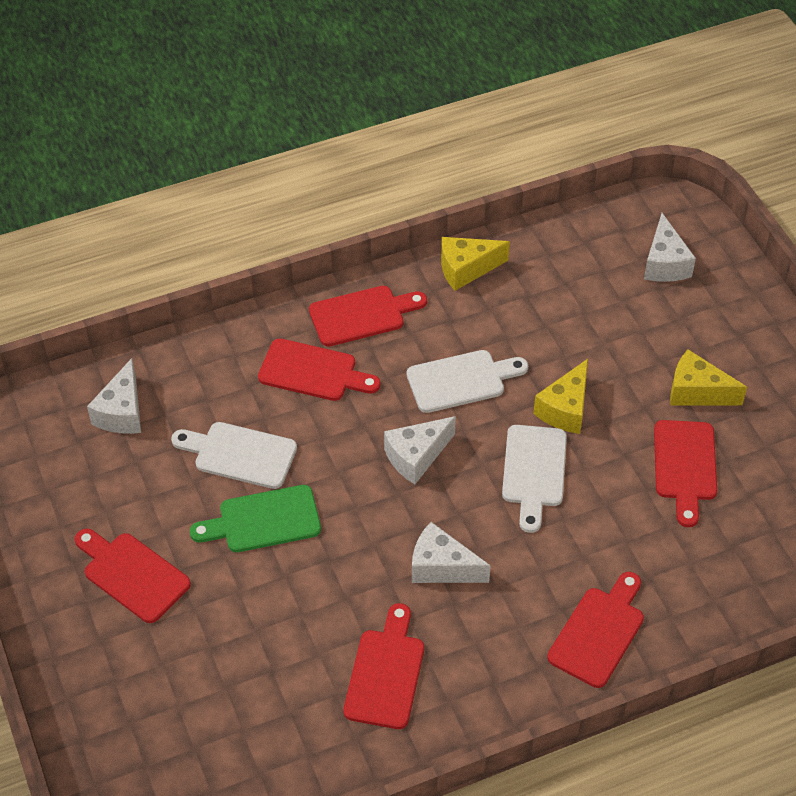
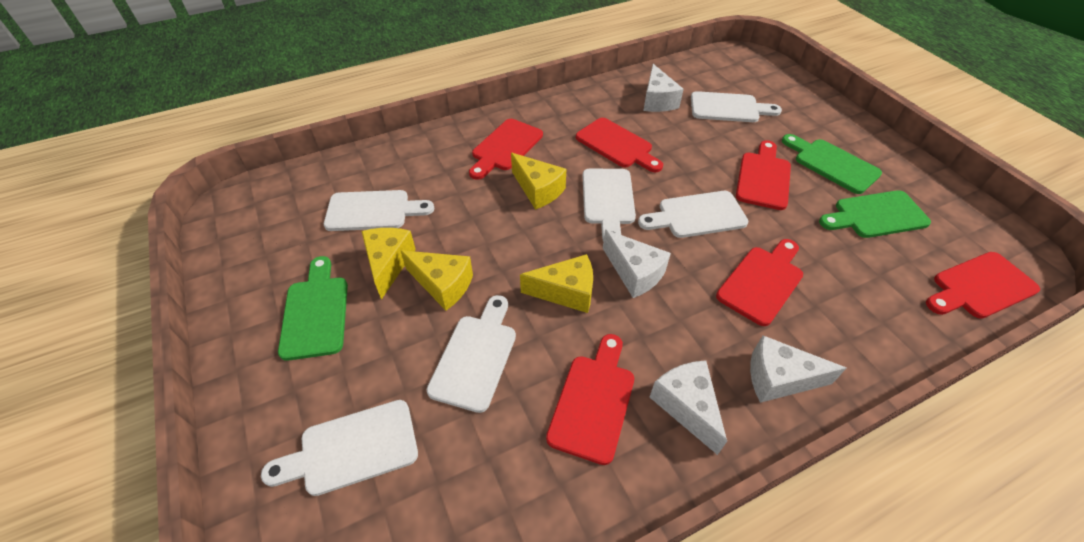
green cutting board: 1 -> 3
white cutting board: 3 -> 6
yellow cheese: 3 -> 4

